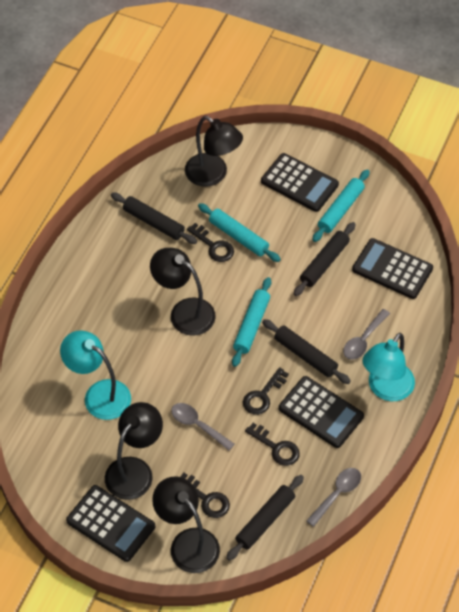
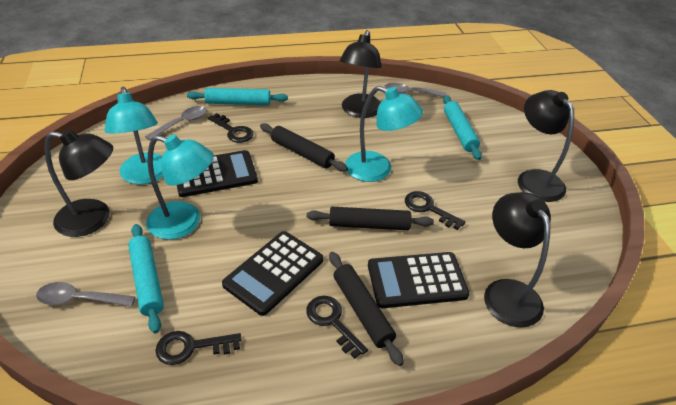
black calculator: 4 -> 3
black rolling pin: 4 -> 3
turquoise lamp: 2 -> 3

